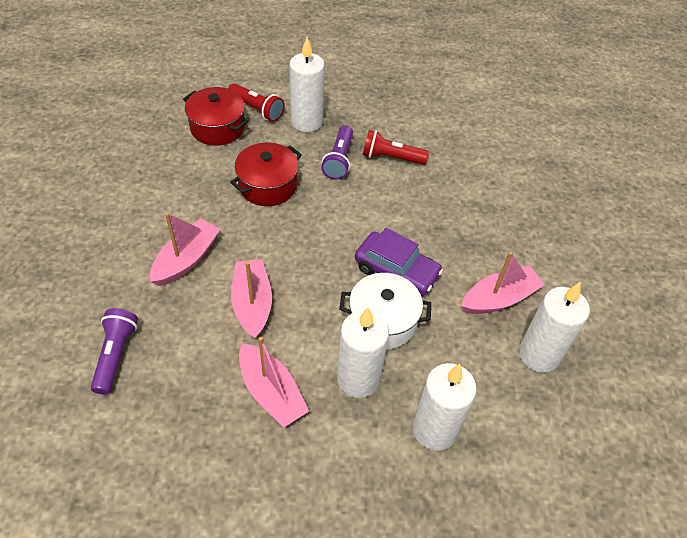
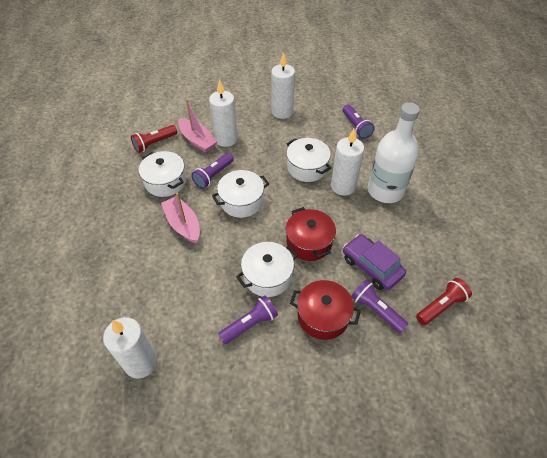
pink boat: 4 -> 2
purple flashlight: 2 -> 4
white bottle: 0 -> 1
white pot: 1 -> 4

